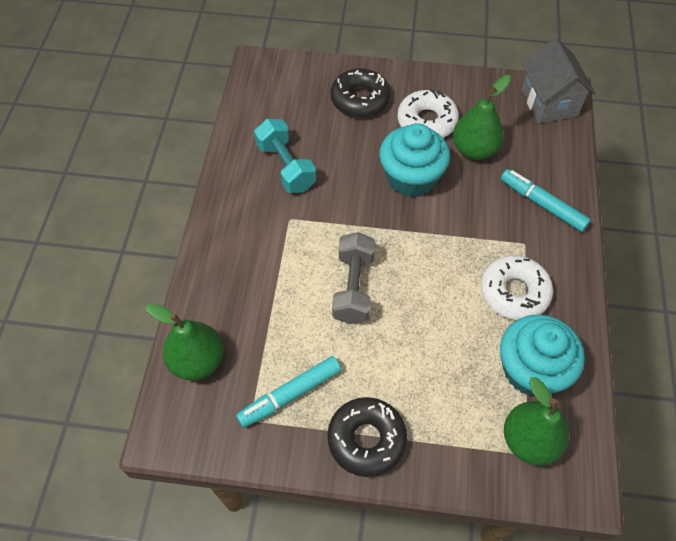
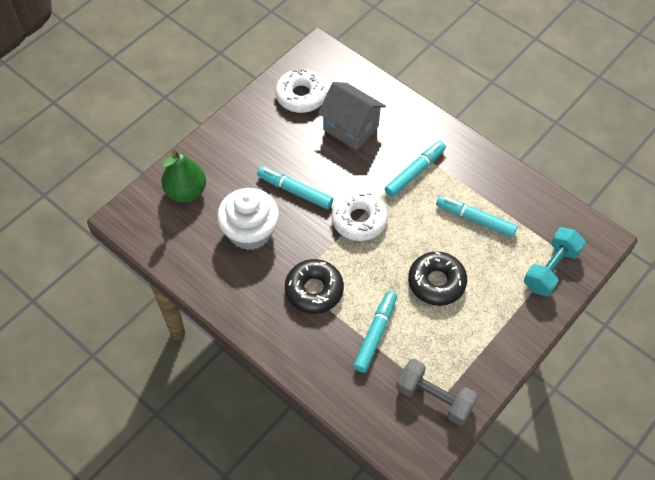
green pear: 3 -> 1
turquoise cupcake: 2 -> 0
turquoise marker: 2 -> 4
white cupcake: 0 -> 1

